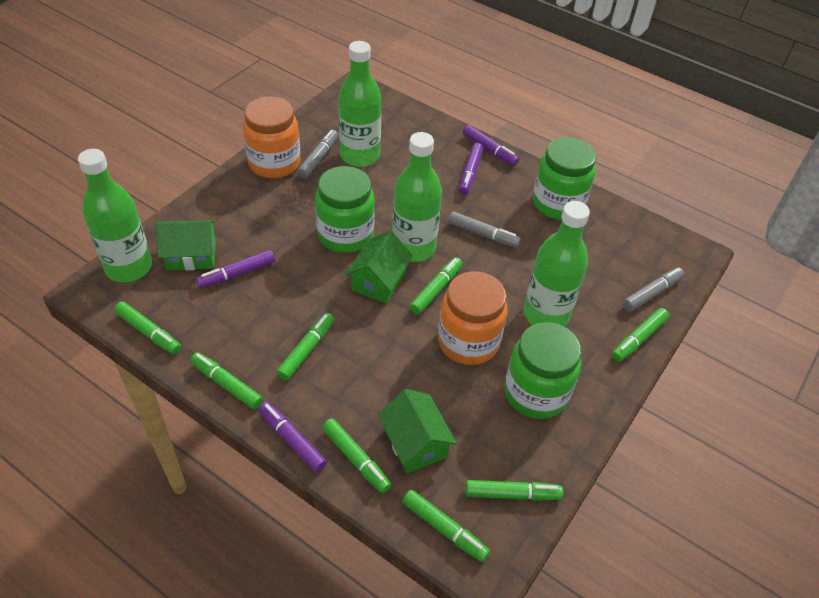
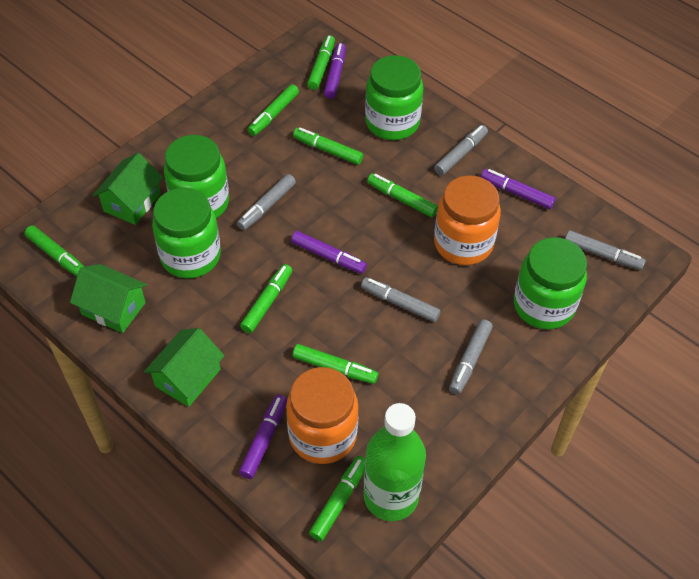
green bottle: 4 -> 1
green jar: 3 -> 4
grey marker: 3 -> 5

